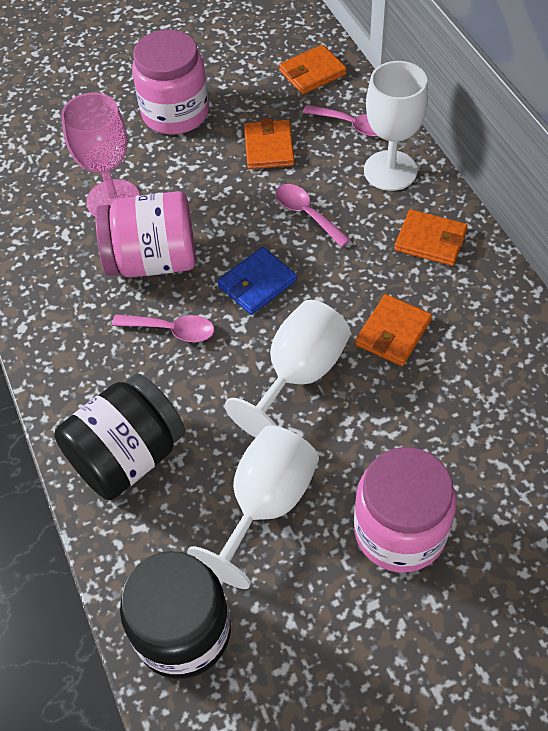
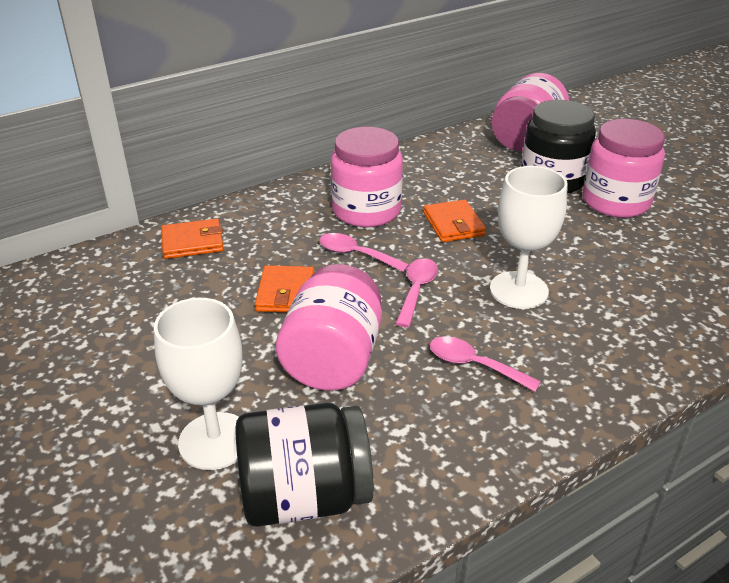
blue wallet: 1 -> 0
orange wallet: 4 -> 3
pink goblet: 1 -> 0
pink jar: 3 -> 4
white goblet: 3 -> 2

